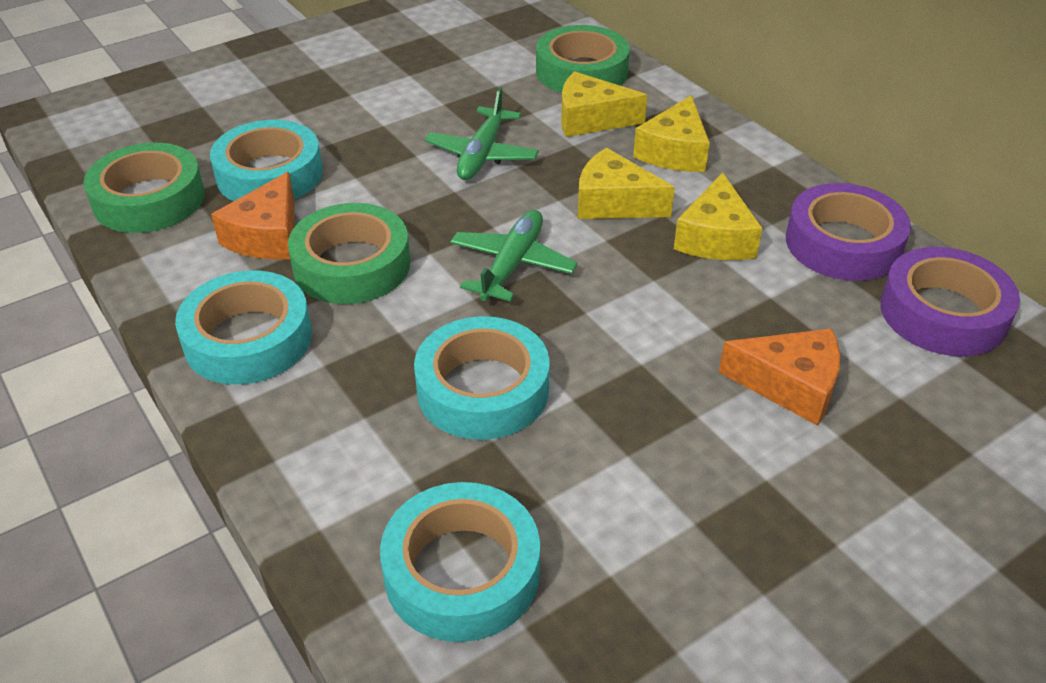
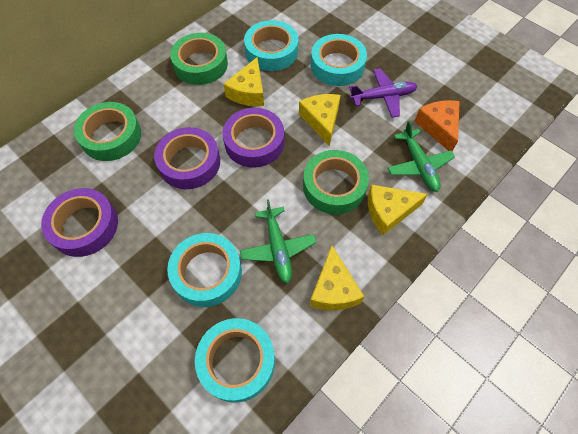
orange cheese: 2 -> 1
purple plane: 0 -> 1
purple tape: 2 -> 3

